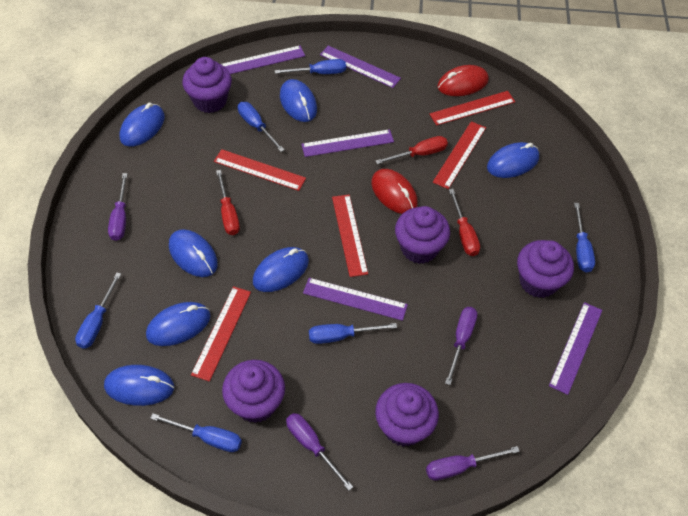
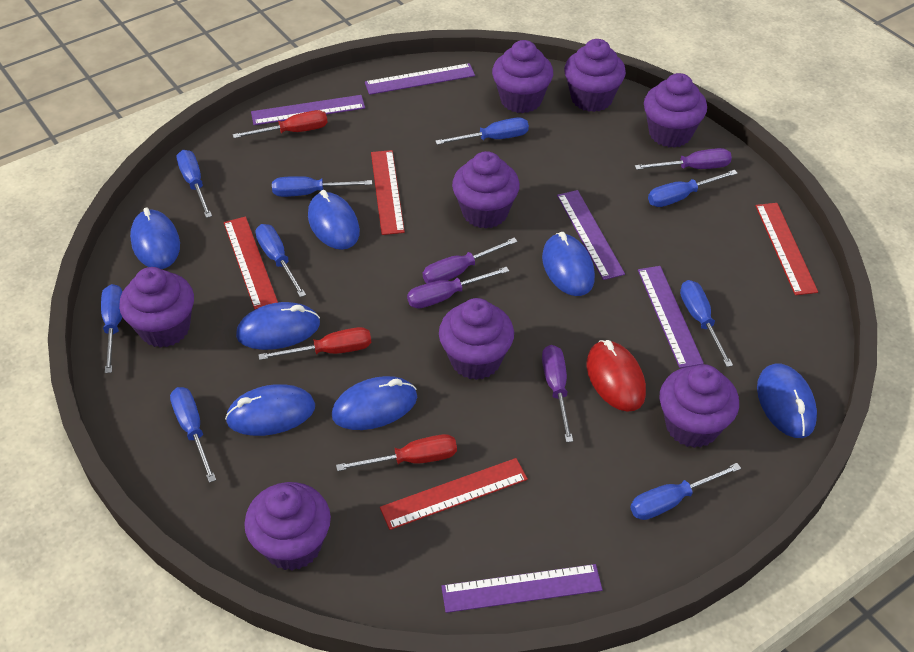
blue screwdriver: 6 -> 9
purple cupcake: 5 -> 8
red mouse: 2 -> 1
red ruler: 5 -> 4

